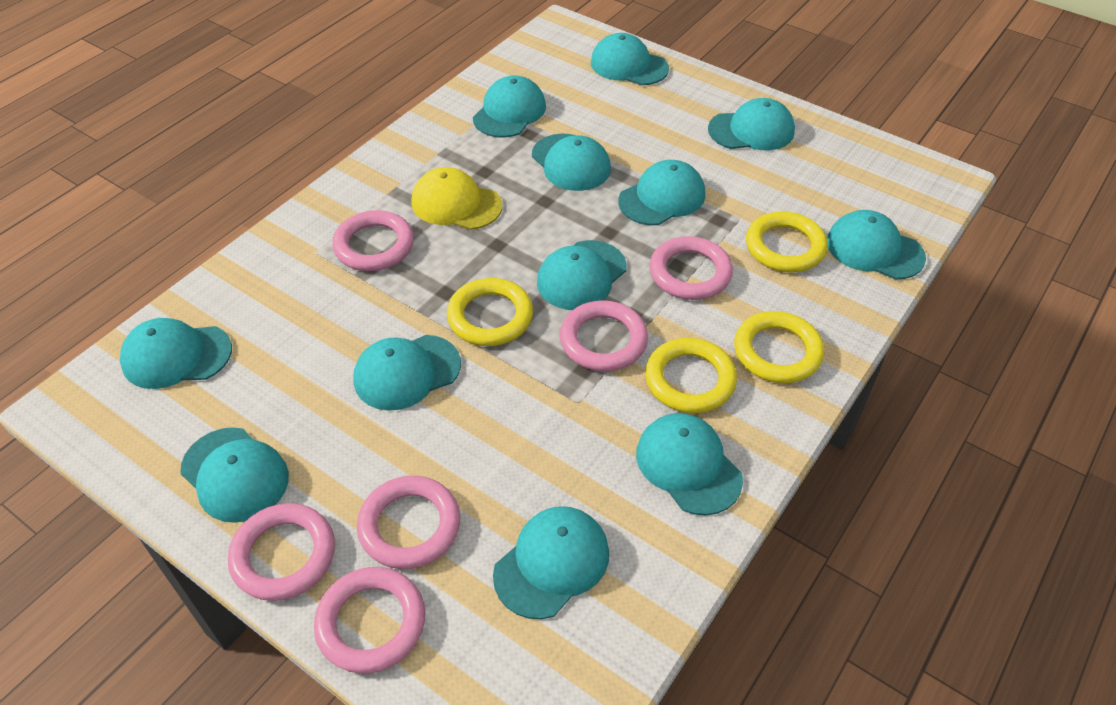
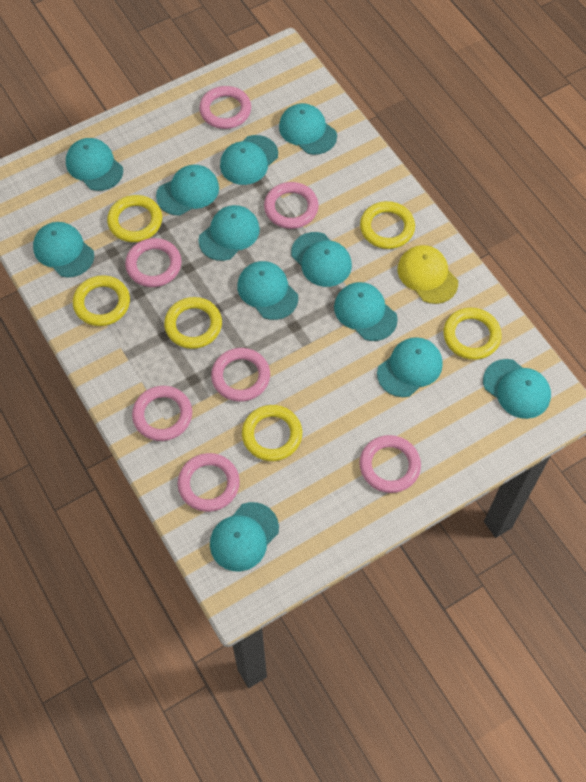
pink ring: 6 -> 7
yellow ring: 4 -> 6

